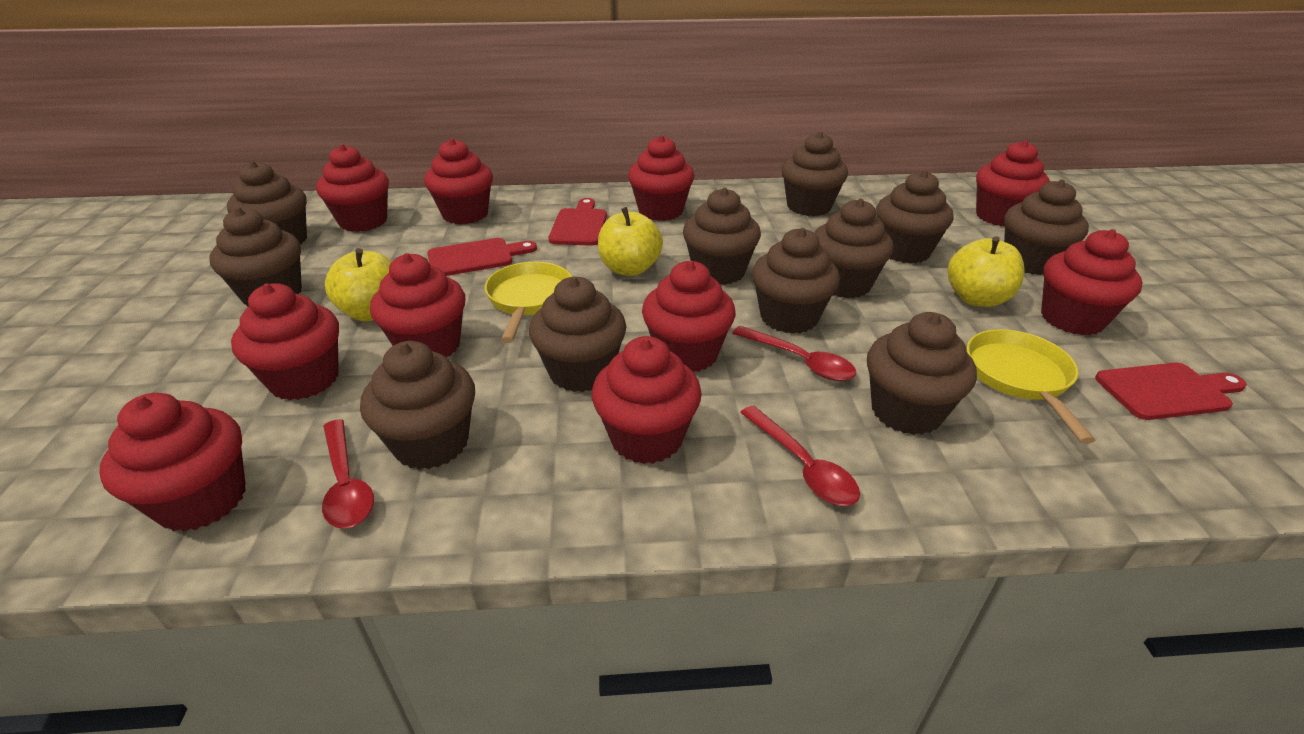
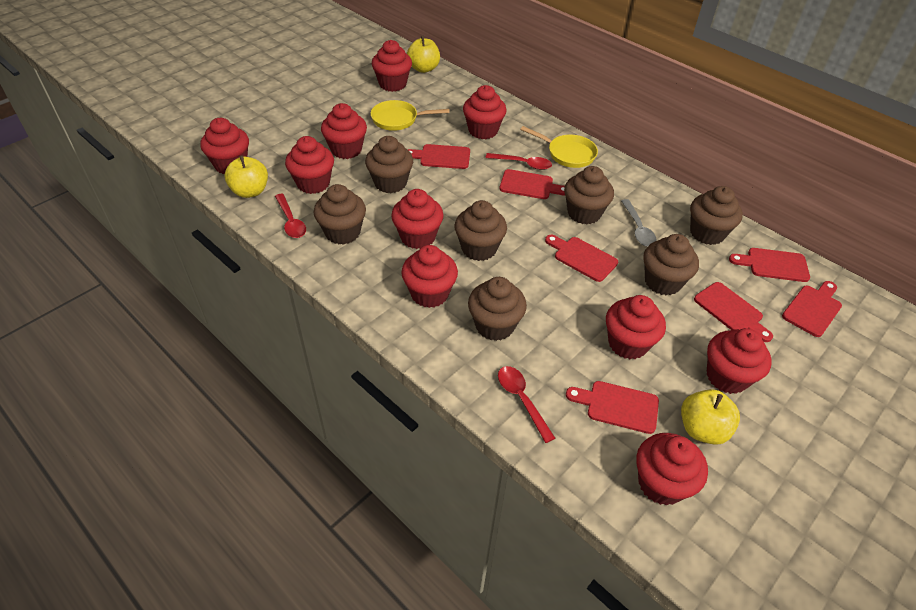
brown cupcake: 11 -> 7
grey spoon: 0 -> 1
red cutting board: 3 -> 7

